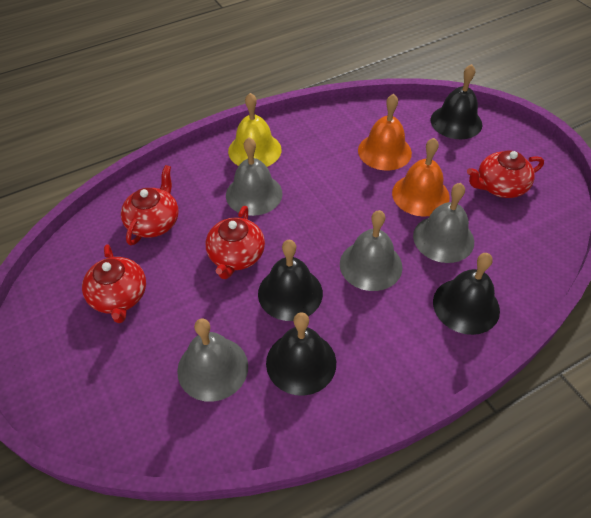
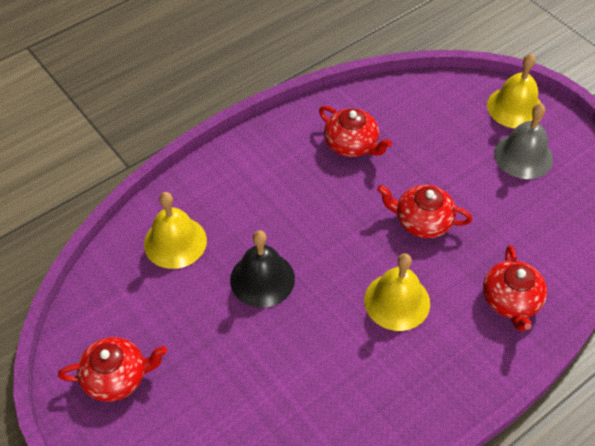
black bell: 4 -> 1
grey bell: 4 -> 1
orange bell: 2 -> 0
yellow bell: 1 -> 3

